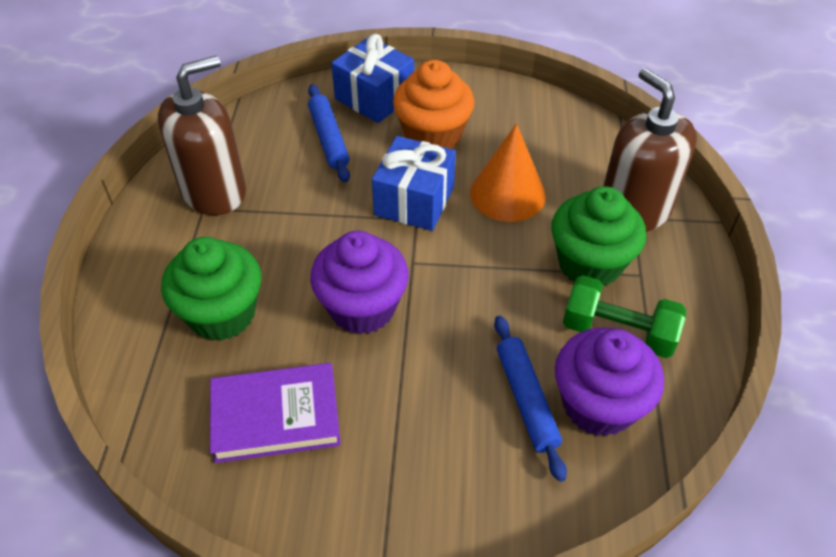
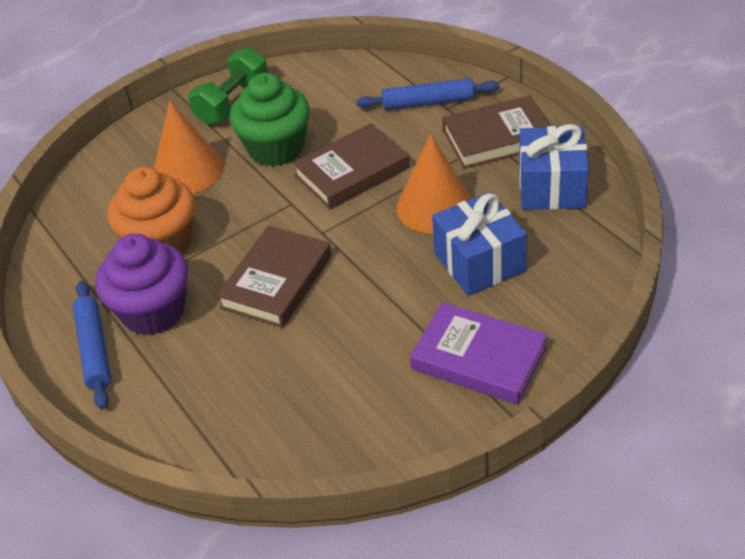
brown book: 0 -> 3
brown soap dispenser: 2 -> 0
green cupcake: 2 -> 1
orange cone: 1 -> 2
purple cupcake: 2 -> 1

